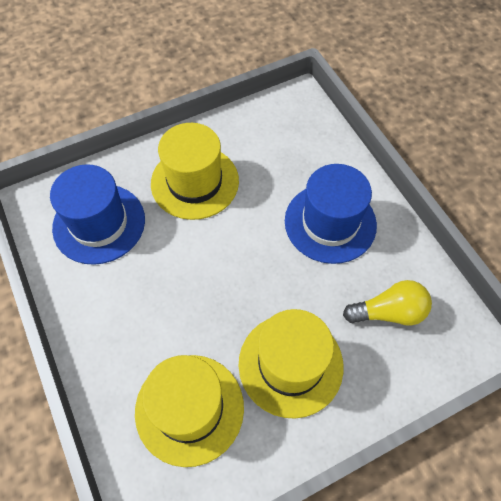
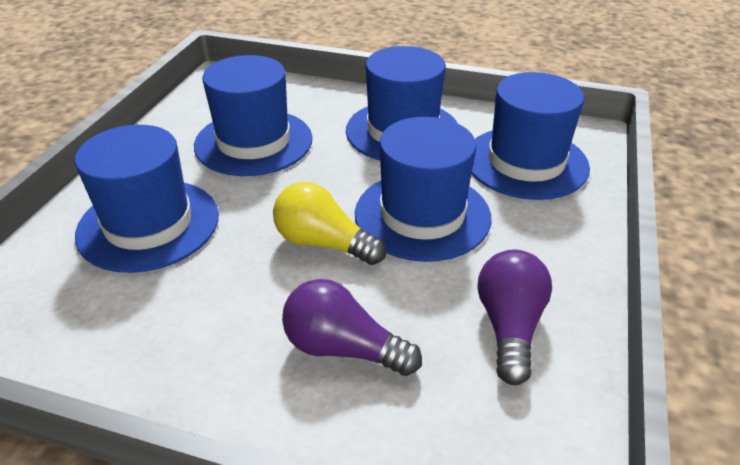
blue hat: 2 -> 5
purple light bulb: 0 -> 2
yellow hat: 3 -> 0

